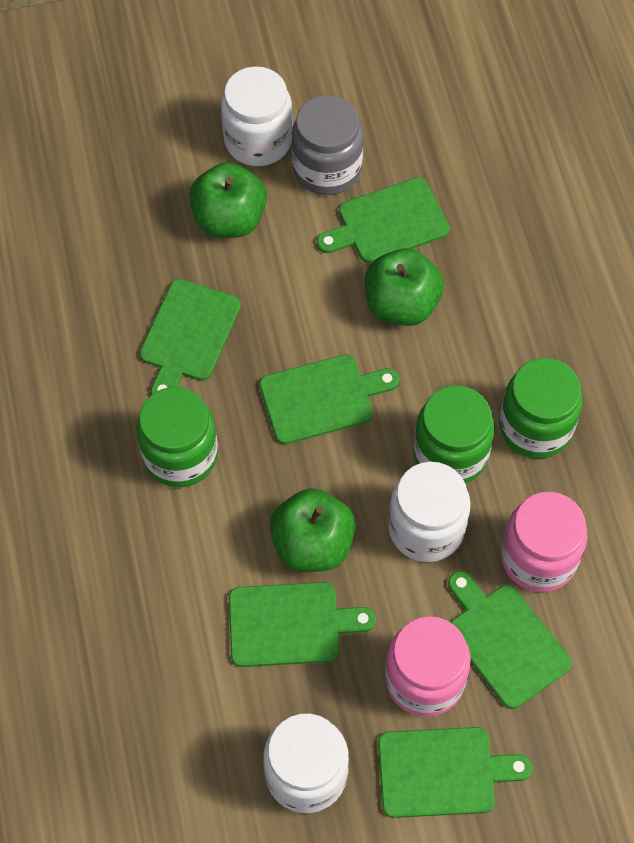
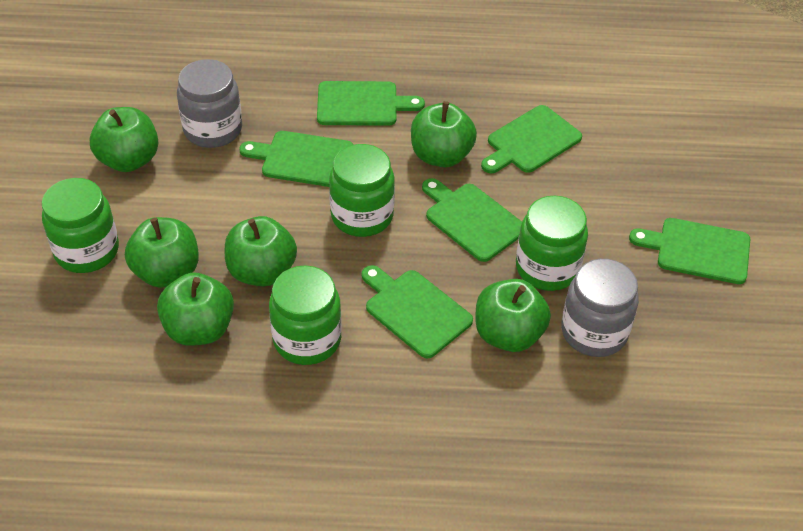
green apple: 3 -> 6
green jar: 3 -> 4
grey jar: 1 -> 2
pink jar: 2 -> 0
white jar: 3 -> 0

